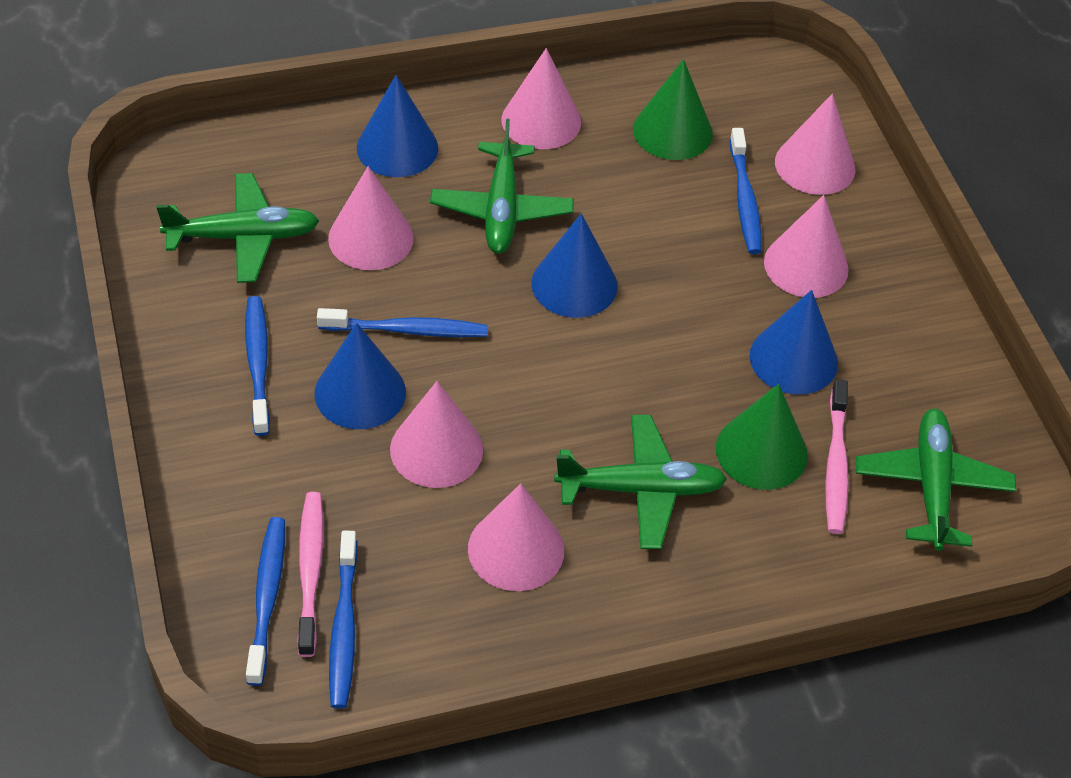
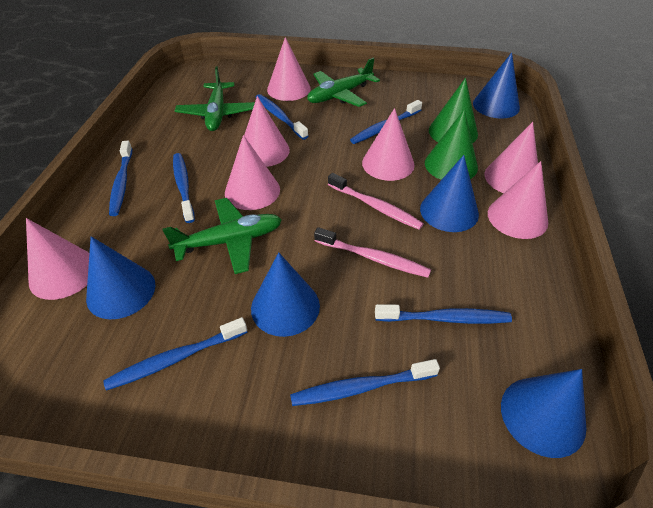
blue cone: 4 -> 5
blue toothbrush: 5 -> 7
green plane: 4 -> 3
pink cone: 6 -> 7

